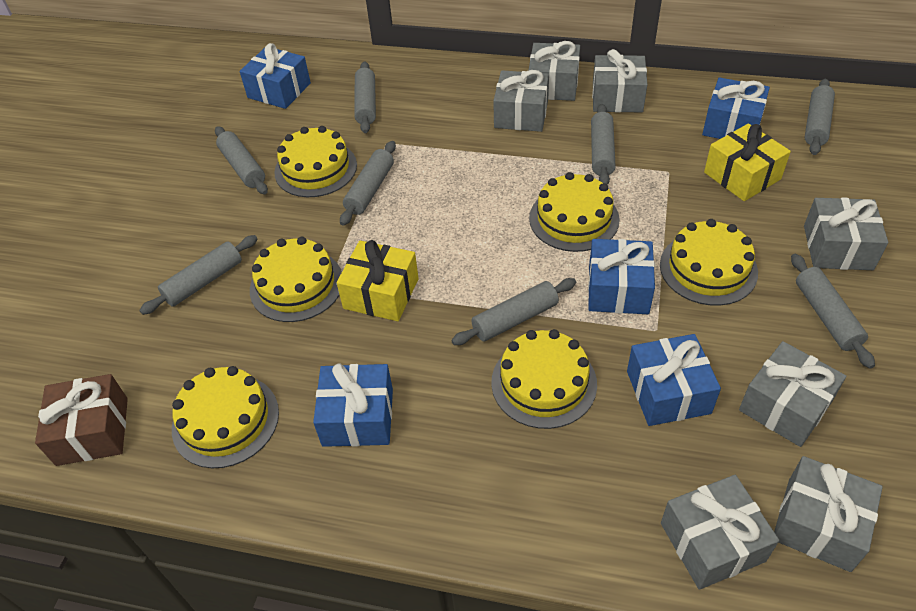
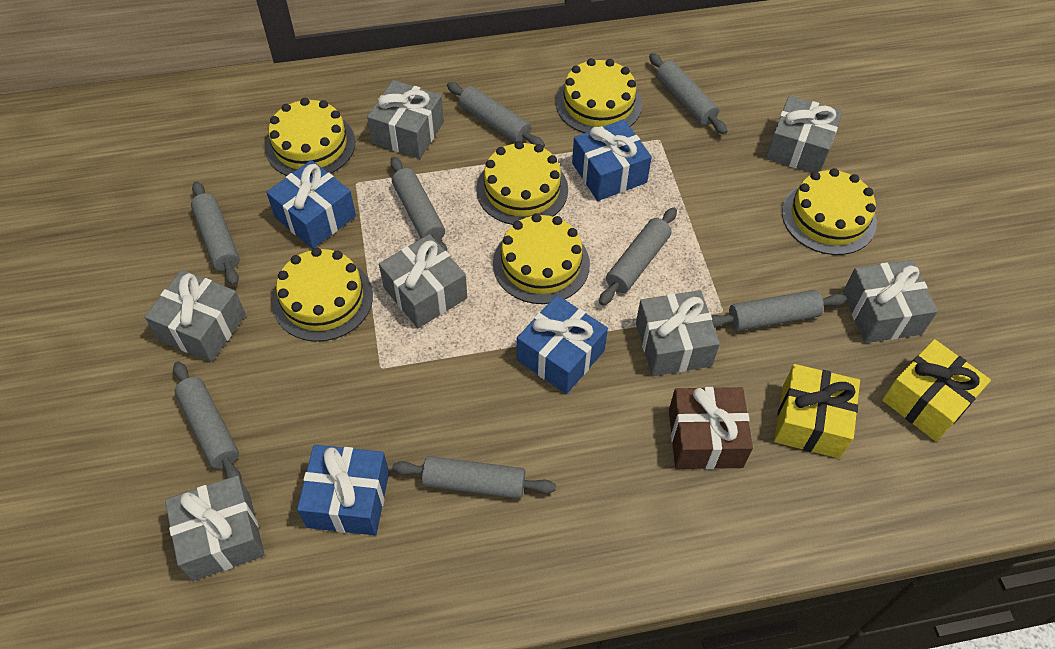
blue gift: 5 -> 4

